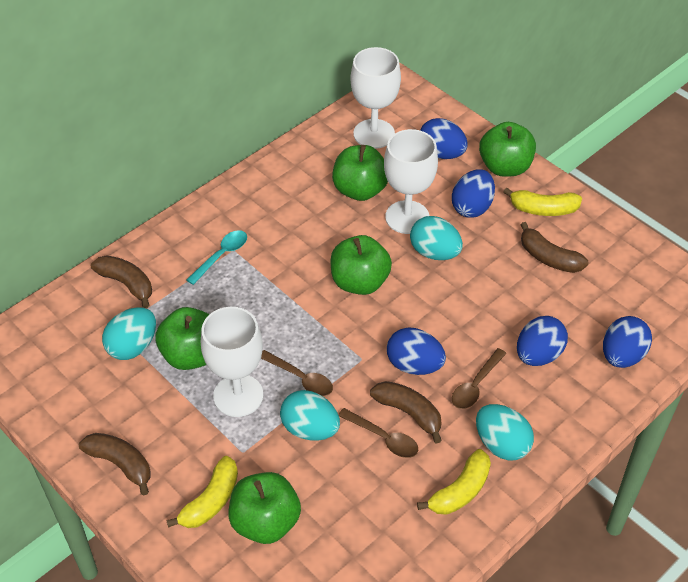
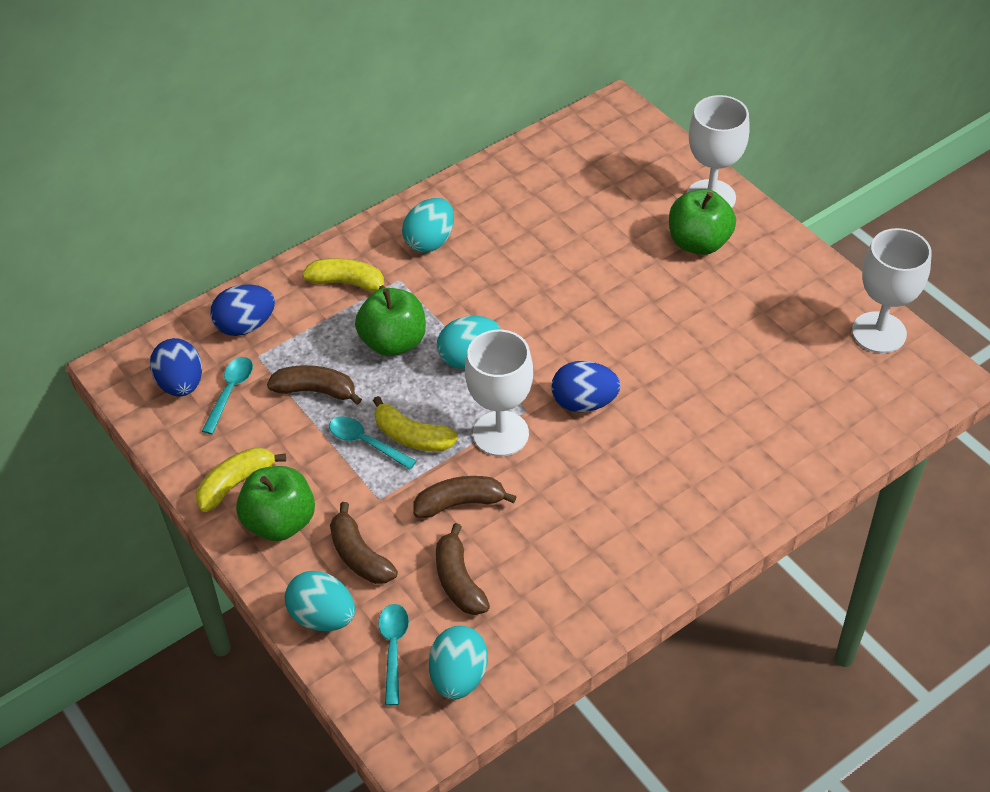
blue egg: 5 -> 3
brown spoon: 3 -> 0
green apple: 5 -> 3
turquoise spoon: 1 -> 3

